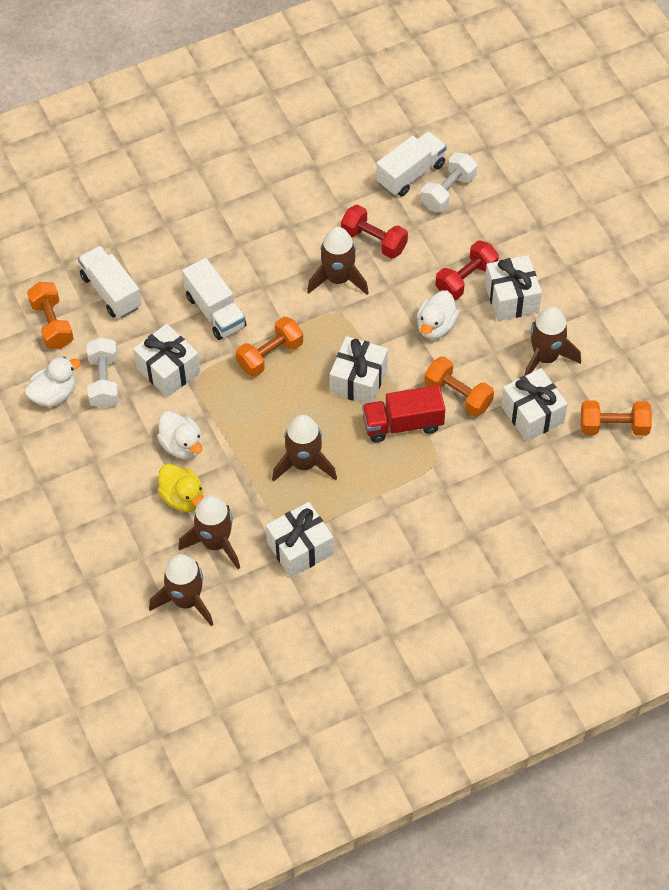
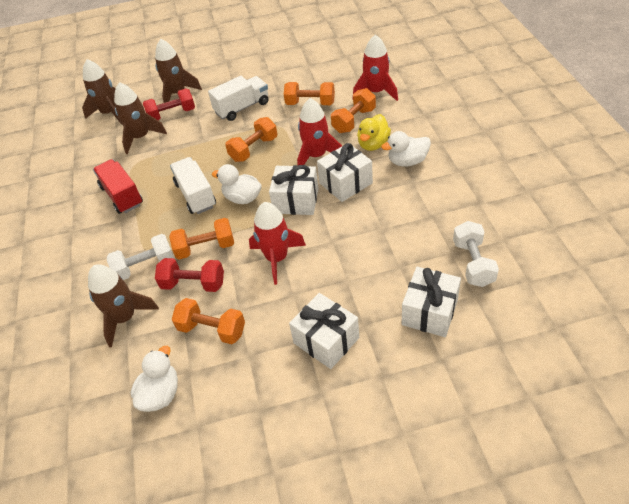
brown rocket: 5 -> 4
orange dumbbell: 4 -> 5
red rocket: 0 -> 3
white gift: 5 -> 4
white truck: 3 -> 2

